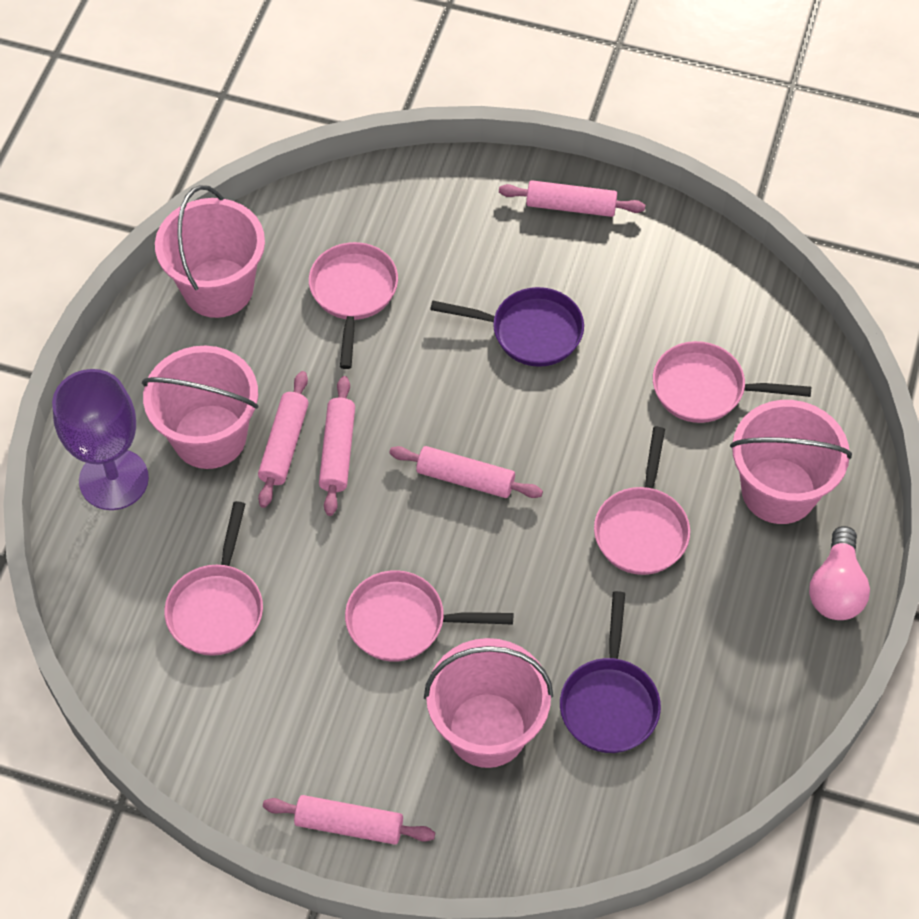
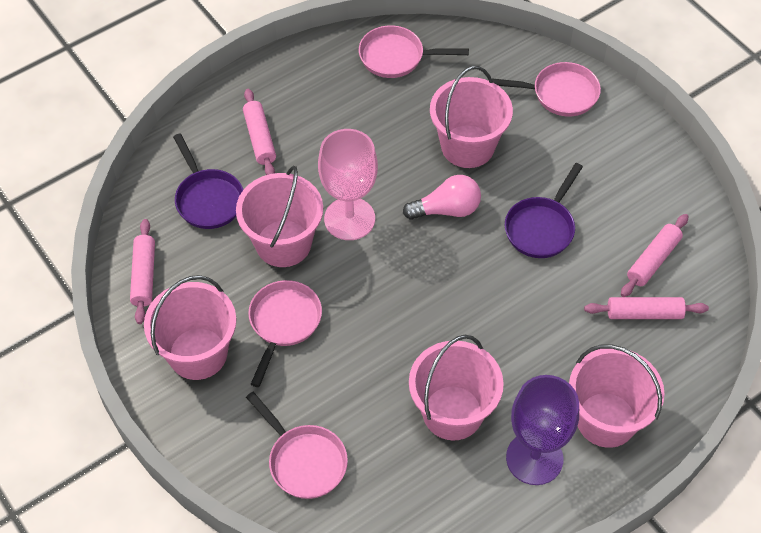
pink bucket: 4 -> 5
pink goblet: 0 -> 1
pink pan: 5 -> 4
pink rolling pin: 5 -> 4

